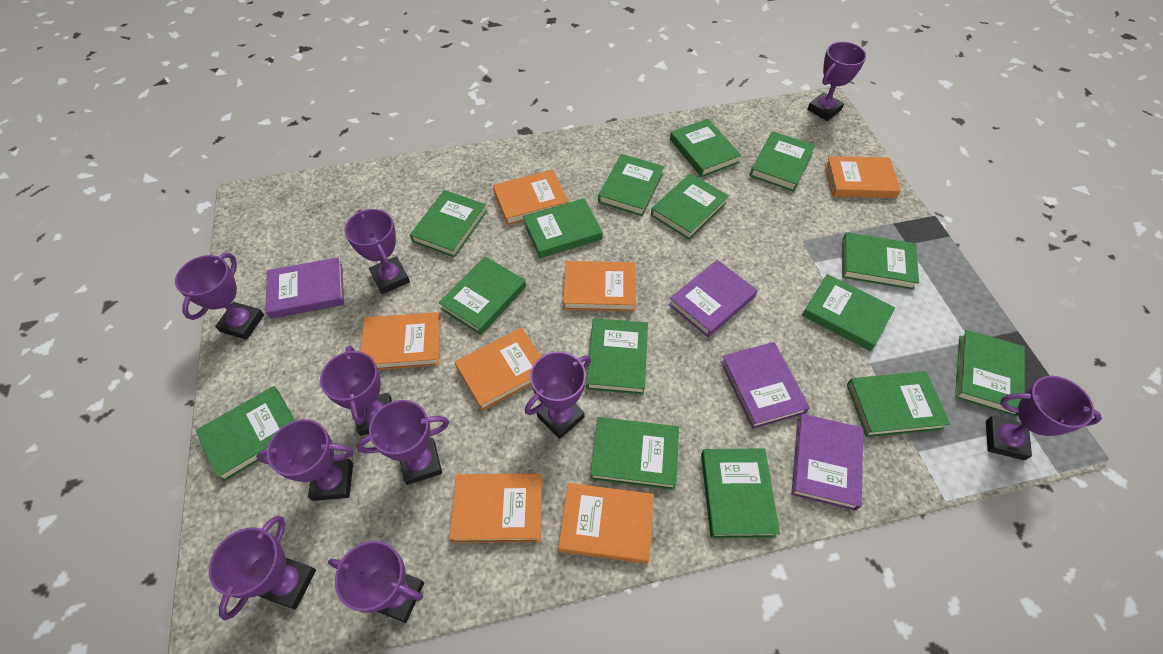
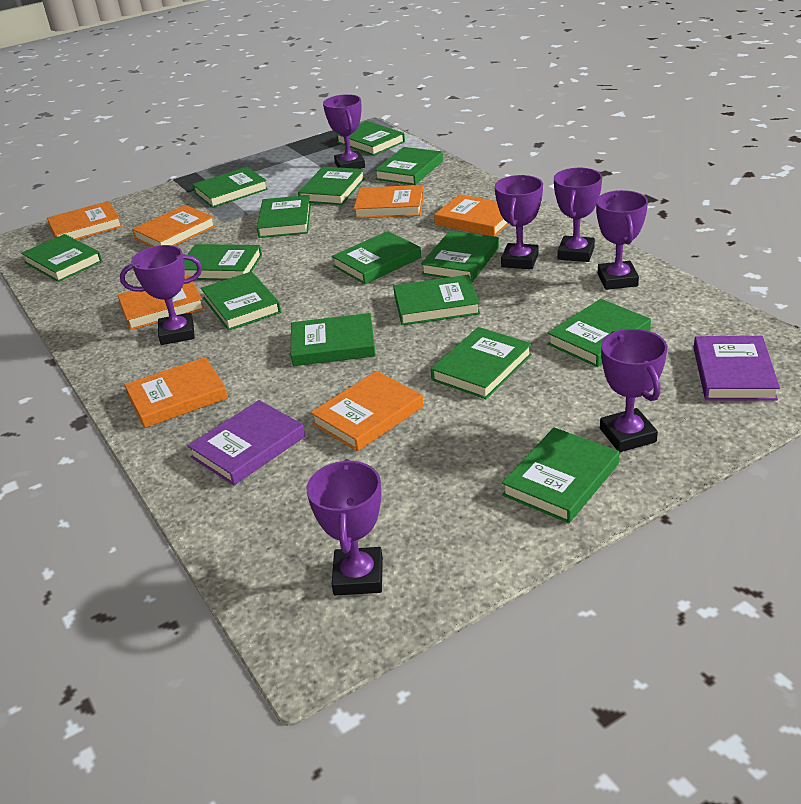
purple book: 4 -> 2
purple trophy: 10 -> 7

